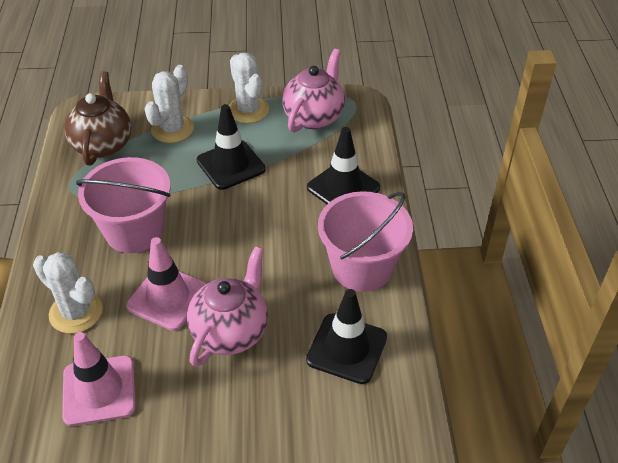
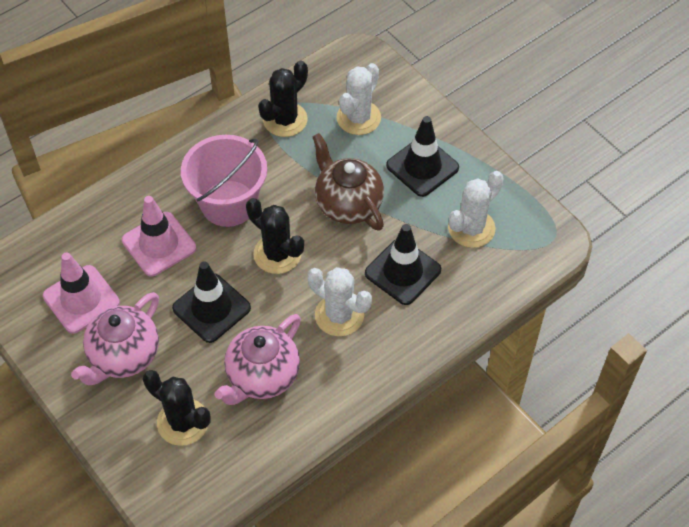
black cactus: 0 -> 3
pink bucket: 2 -> 1

